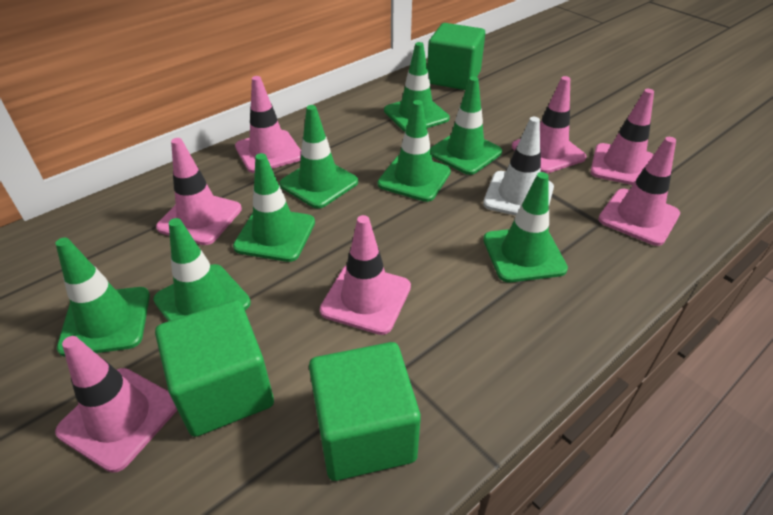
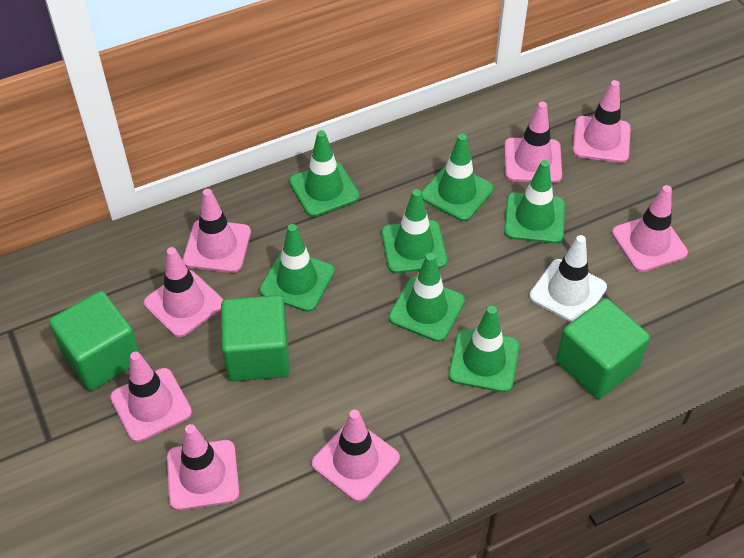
green traffic cone: 8 -> 7
pink traffic cone: 7 -> 8

